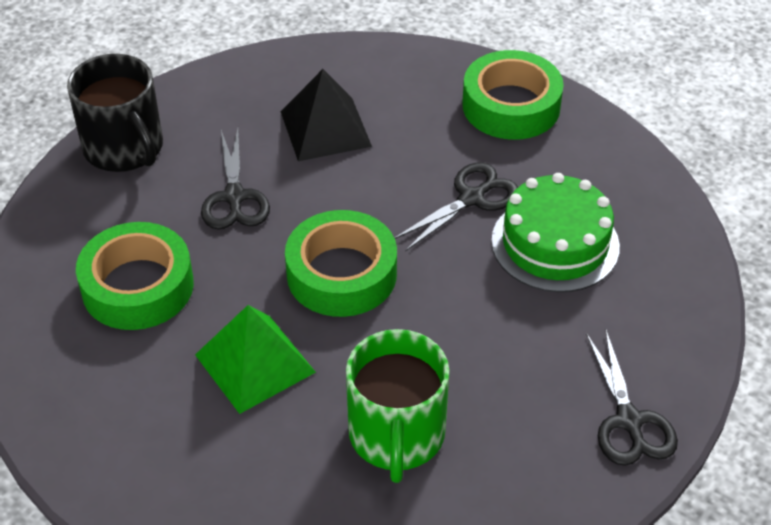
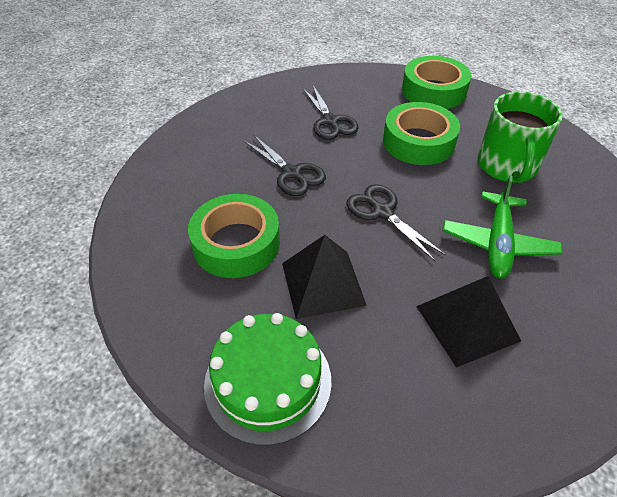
black mug: 1 -> 0
black pyramid: 1 -> 2
green plane: 0 -> 1
green pyramid: 1 -> 0

